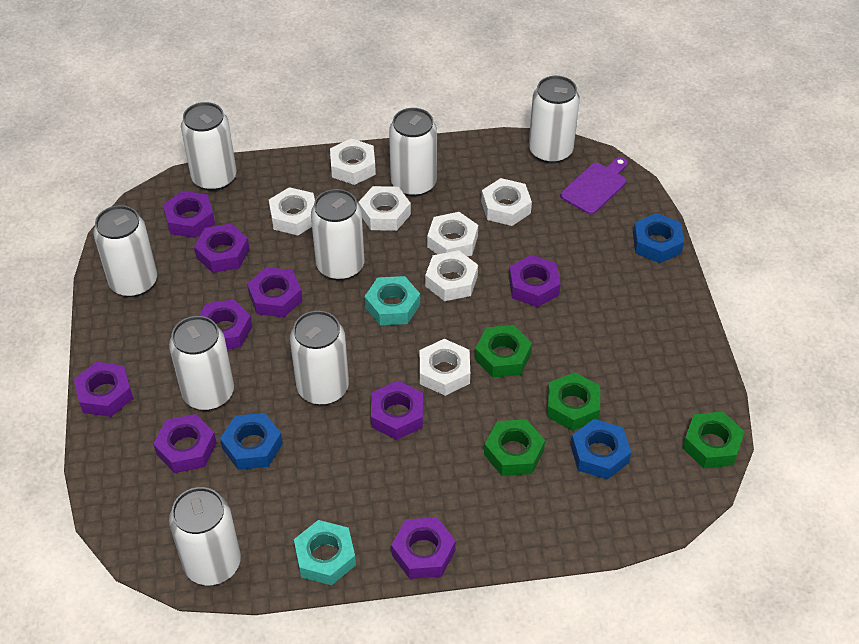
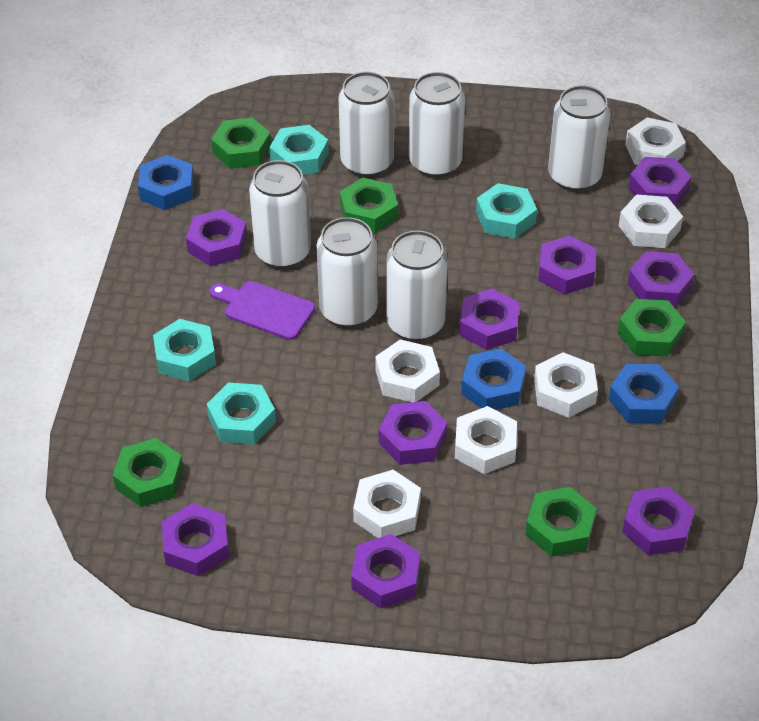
green nut: 4 -> 5
turquoise nut: 2 -> 4
white can: 8 -> 6
white nut: 7 -> 6

